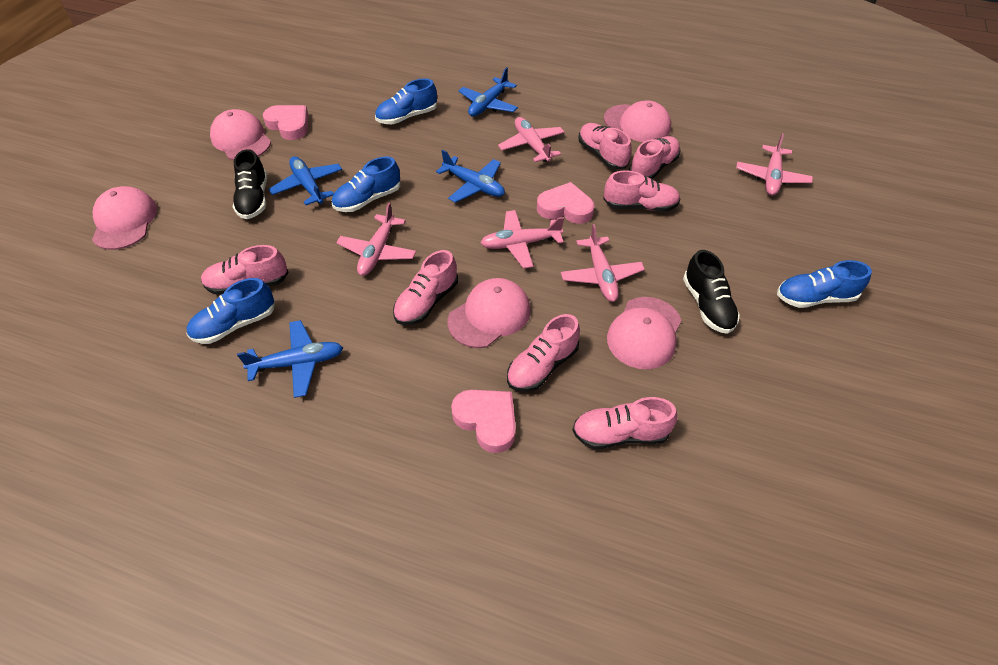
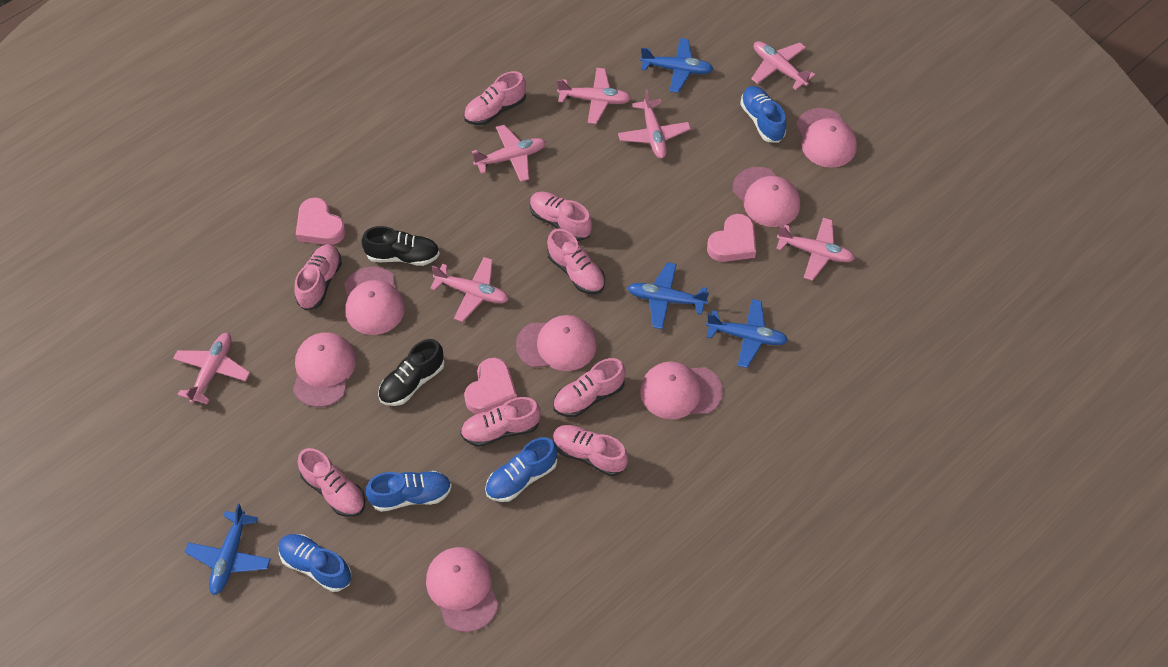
pink cap: 5 -> 7
pink plane: 5 -> 7
pink shoe: 7 -> 8

